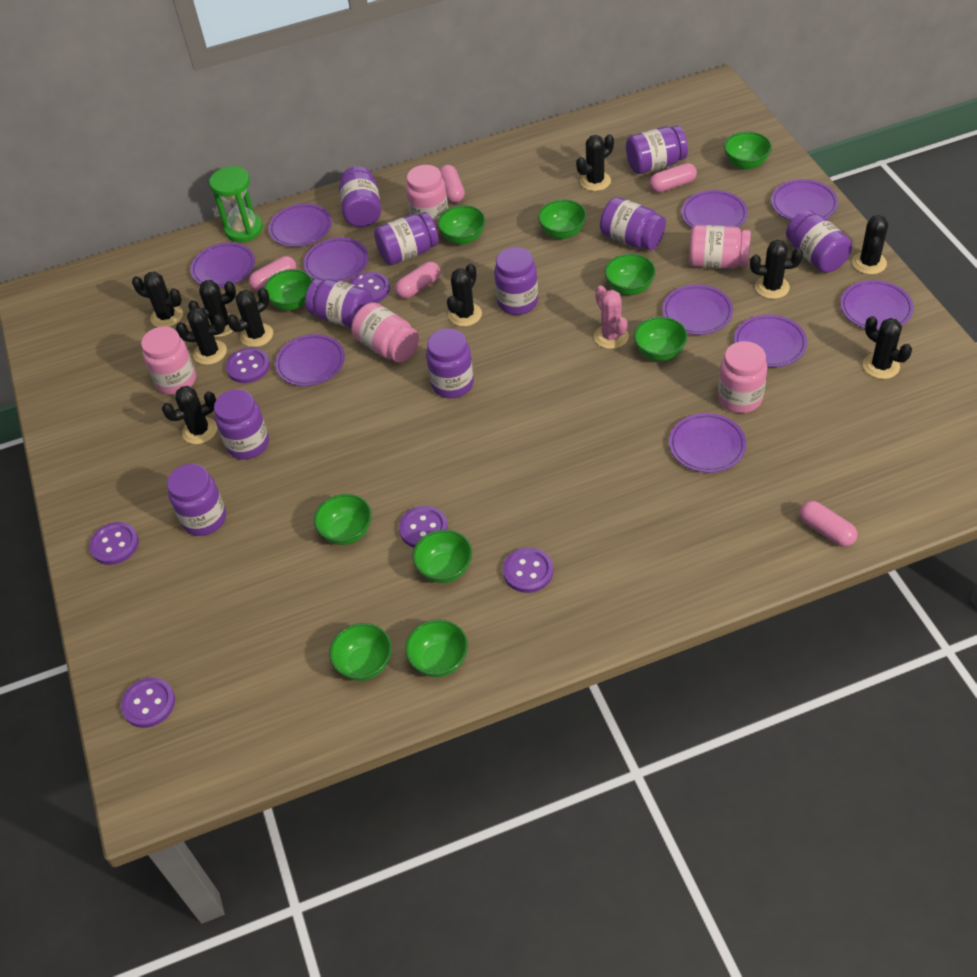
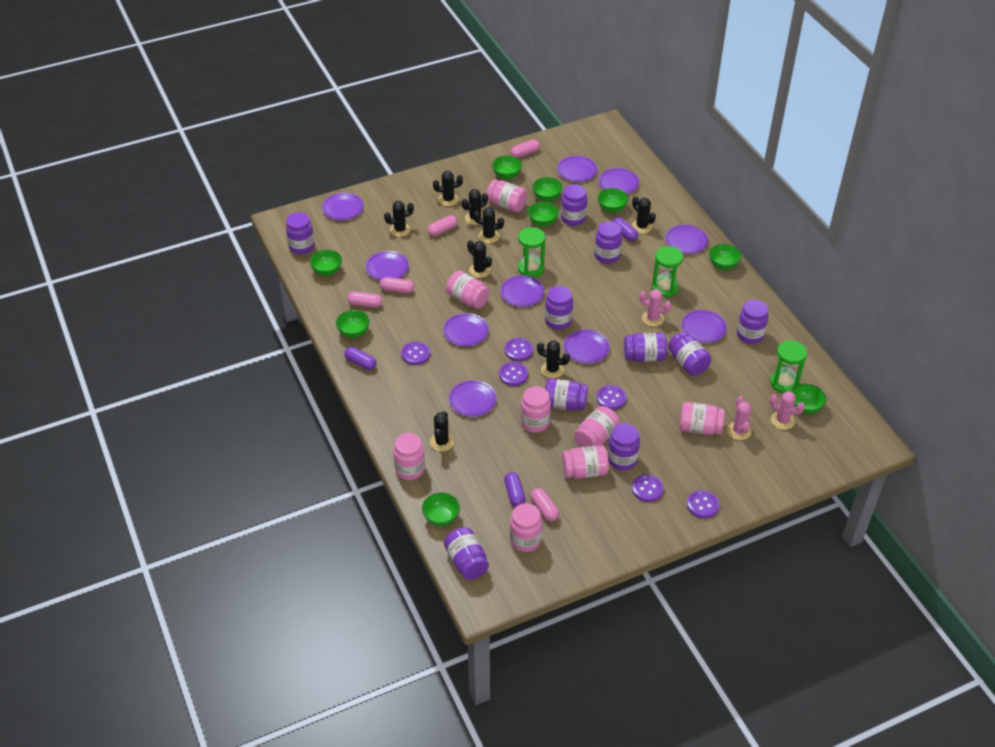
black cactus: 10 -> 8
green bowl: 10 -> 9
green hourglass: 1 -> 3
pink cactus: 1 -> 3
pink jar: 5 -> 8
purple capsule: 0 -> 3

